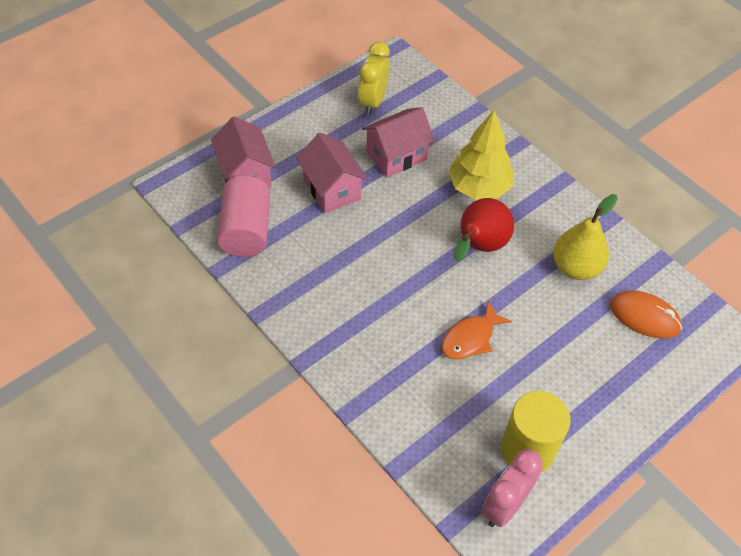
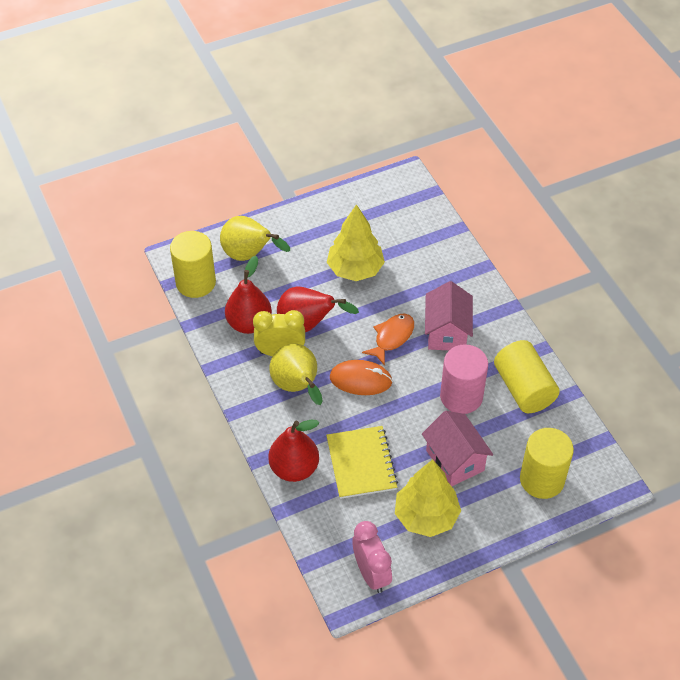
pink house: 3 -> 2
red pear: 1 -> 3
yellow cylinder: 1 -> 3
yellow notebook: 0 -> 1
yellow pear: 1 -> 2
yellow tree: 1 -> 2

